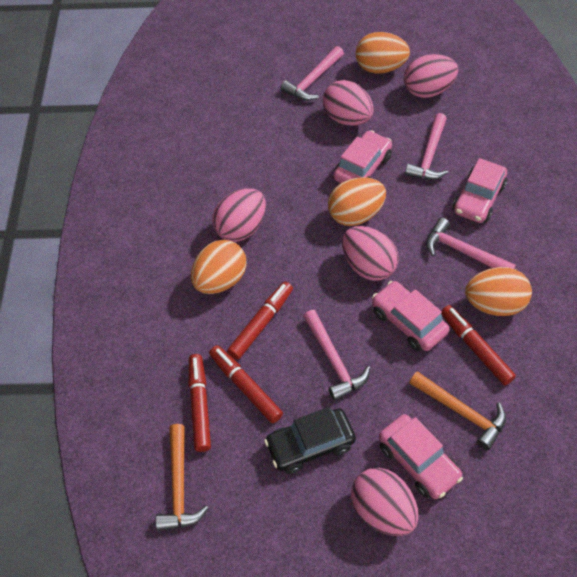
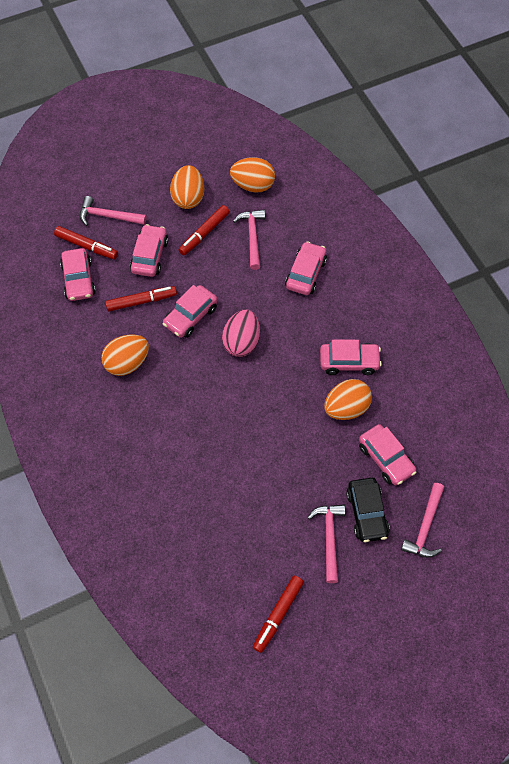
orange hammer: 2 -> 0
pink car: 4 -> 6
pink egg: 5 -> 1

